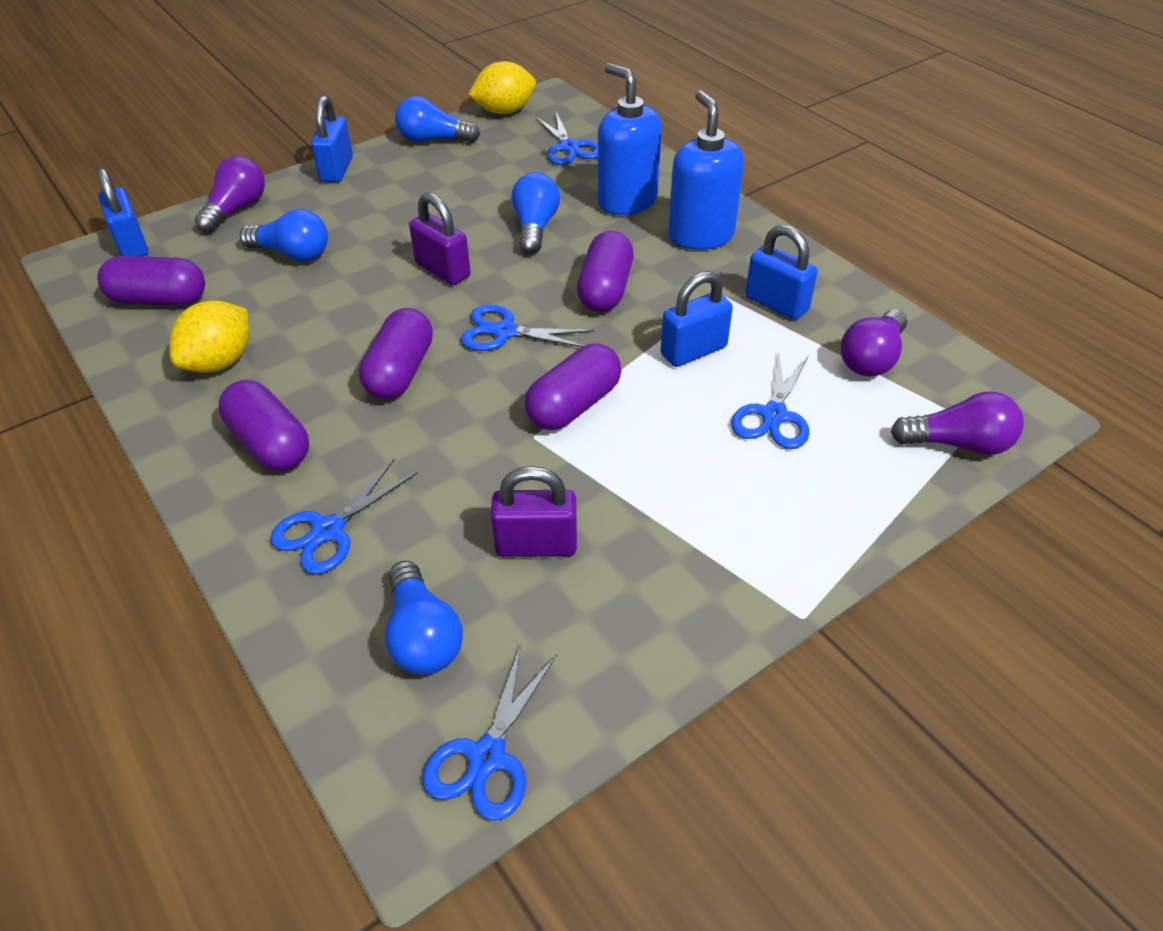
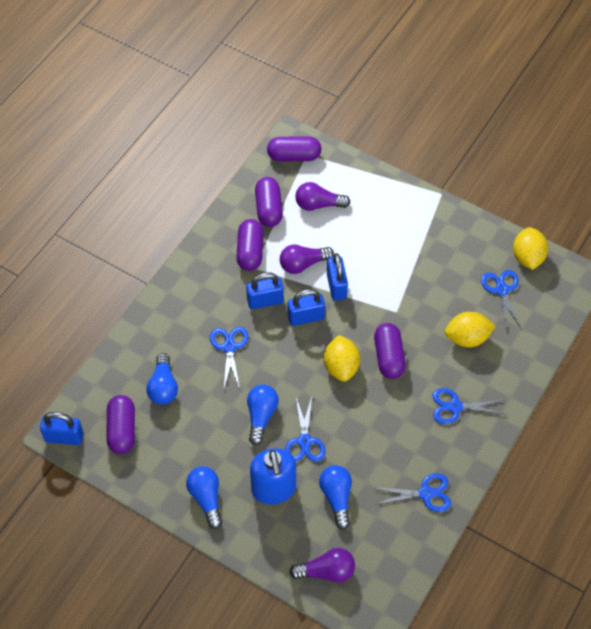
blue soap dispenser: 2 -> 1
purple padlock: 2 -> 0
yellow lemon: 2 -> 3

